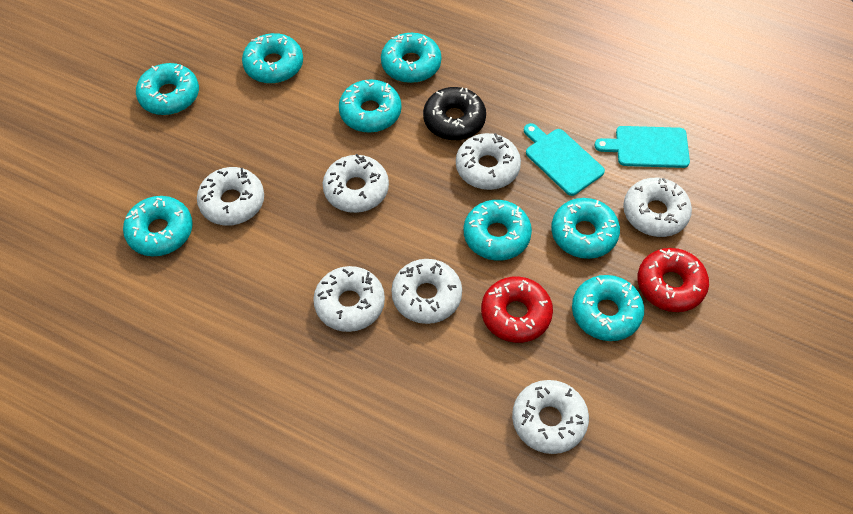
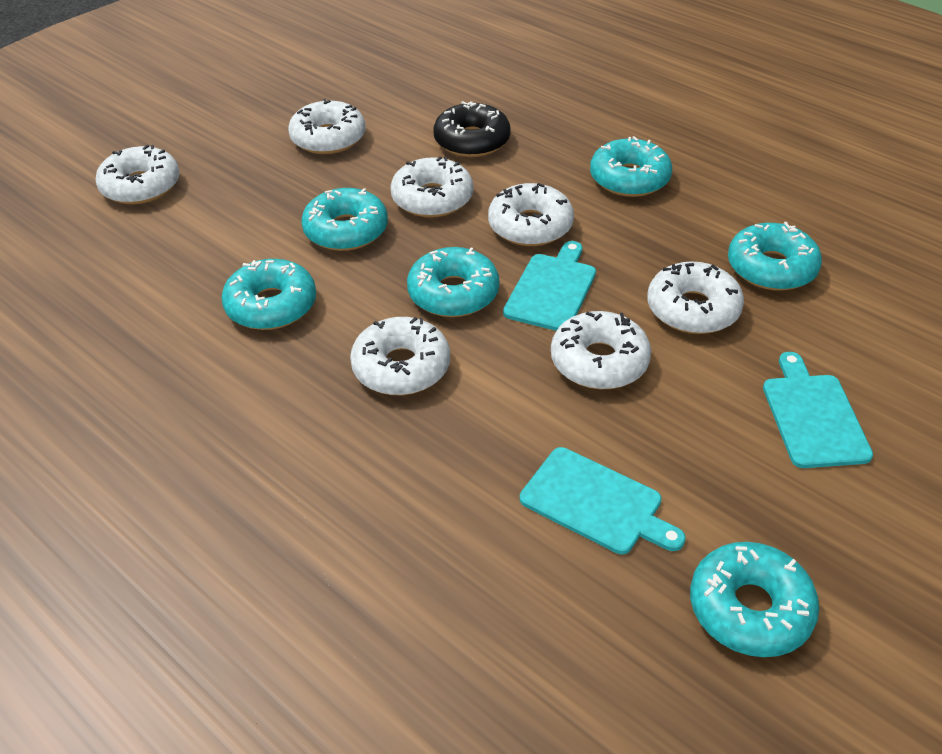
red donut: 2 -> 0
turquoise cutting board: 2 -> 3
turquoise donut: 8 -> 6

